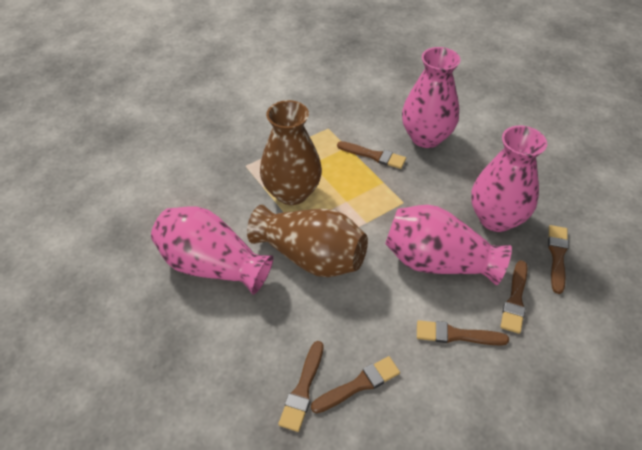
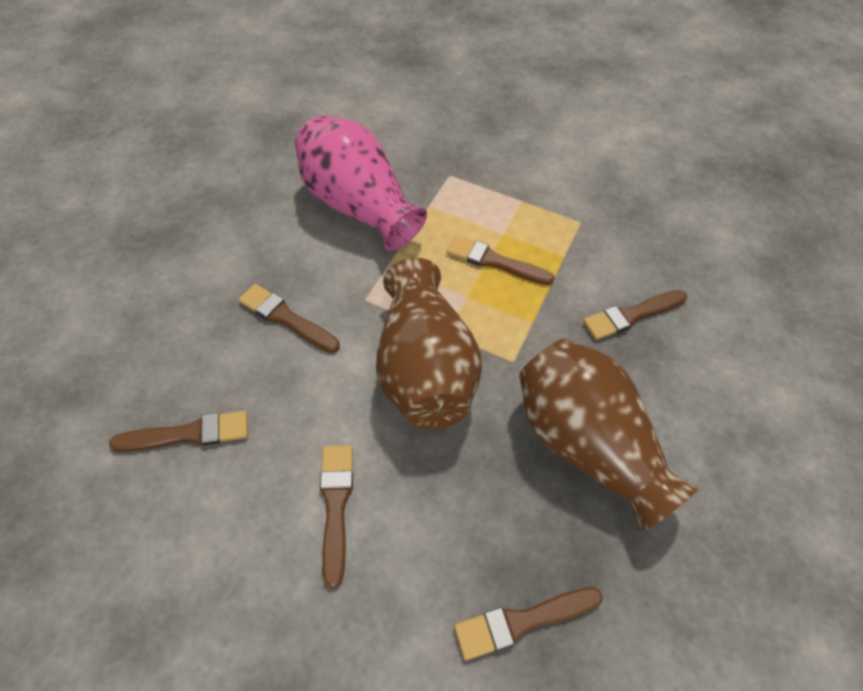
pink vase: 4 -> 1

